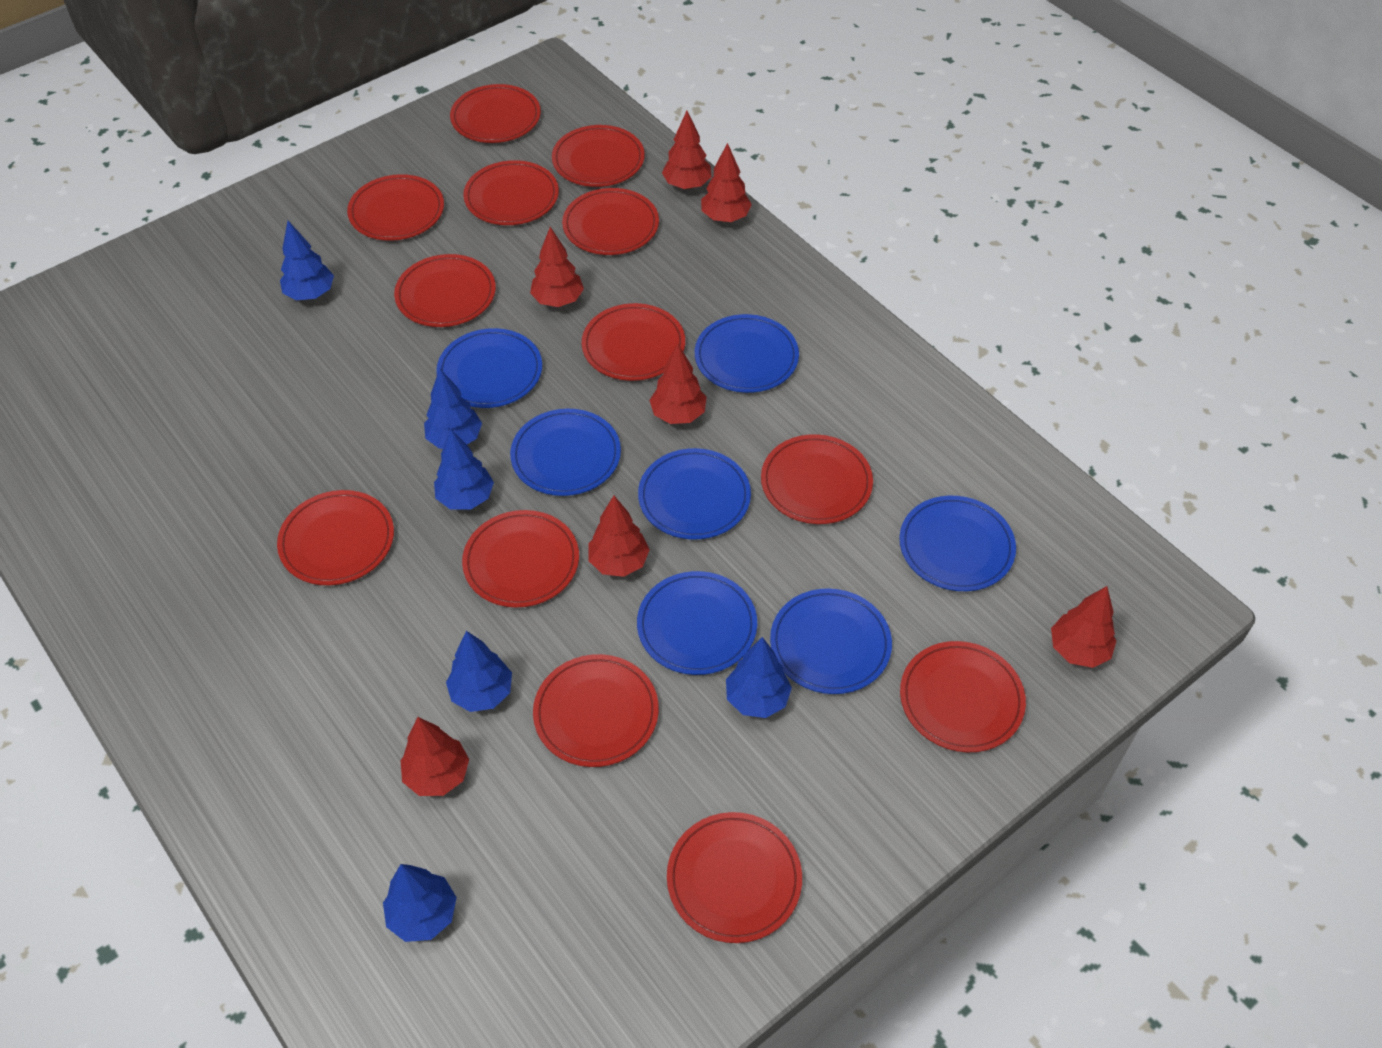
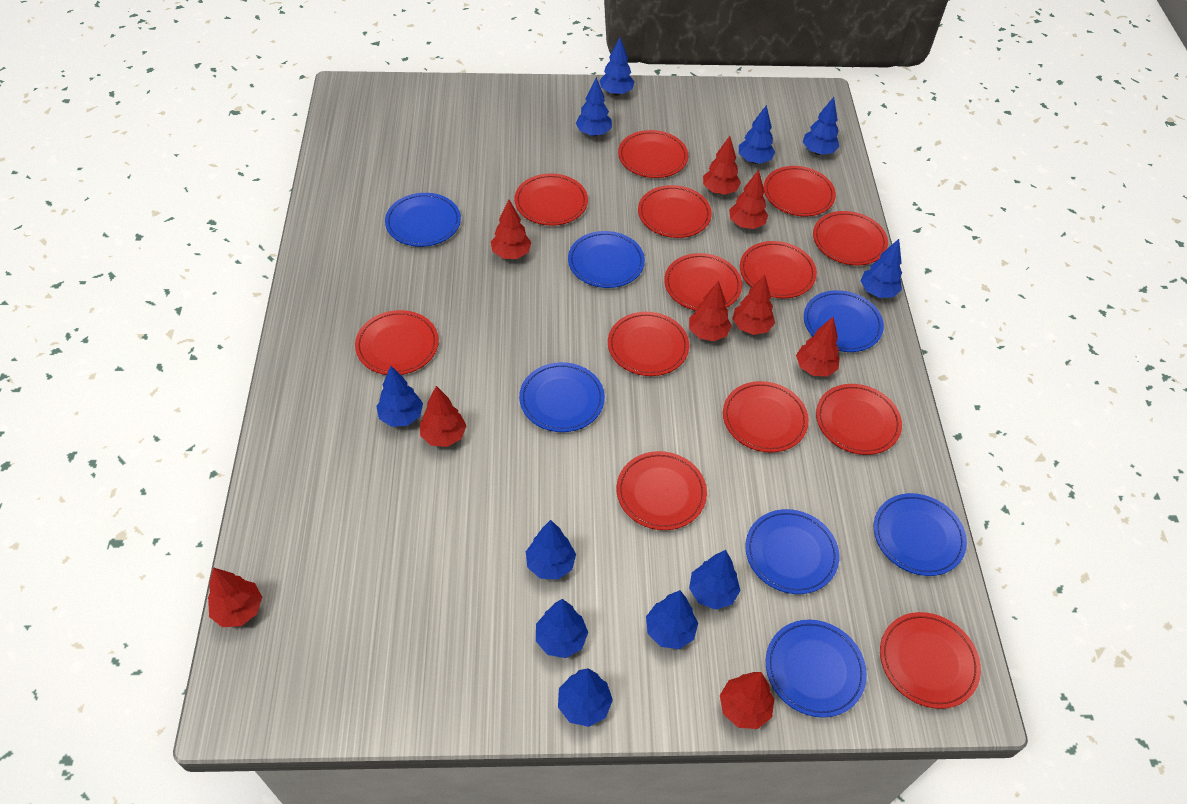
blue tree: 6 -> 11
red tree: 7 -> 9

